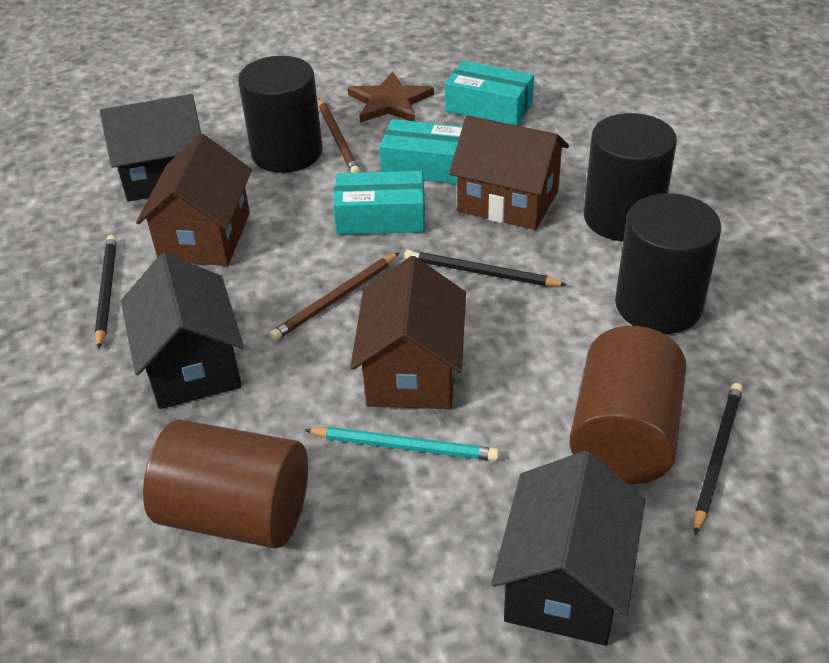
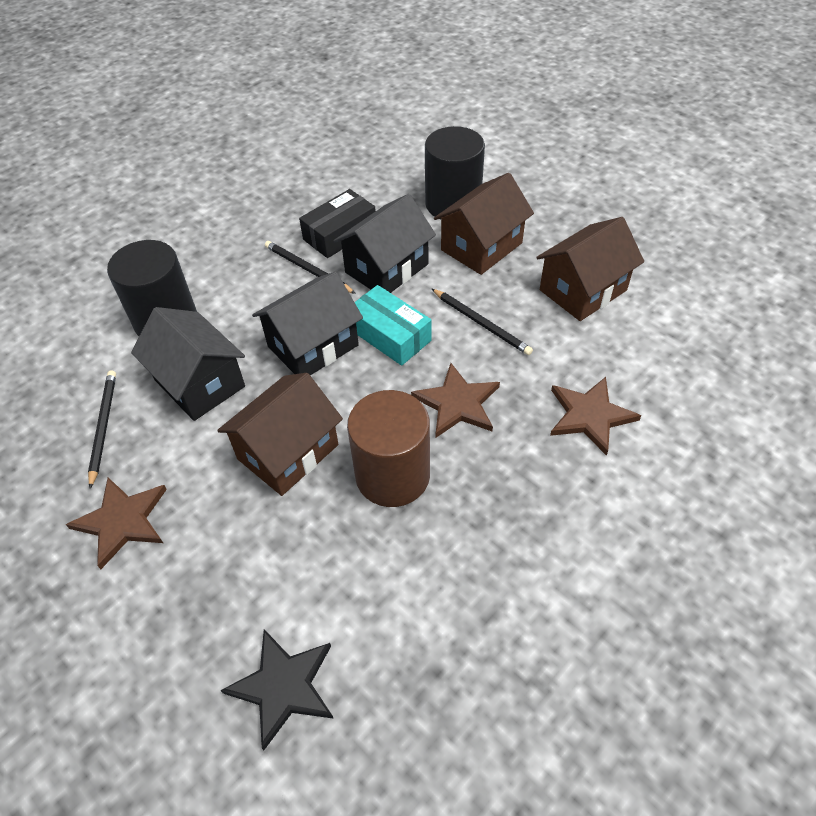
black box: 0 -> 1
black cylinder: 3 -> 2
black star: 0 -> 1
brown cylinder: 2 -> 1
brown pencil: 2 -> 0
brown star: 1 -> 3
turquoise box: 3 -> 1
turquoise pencil: 1 -> 0

